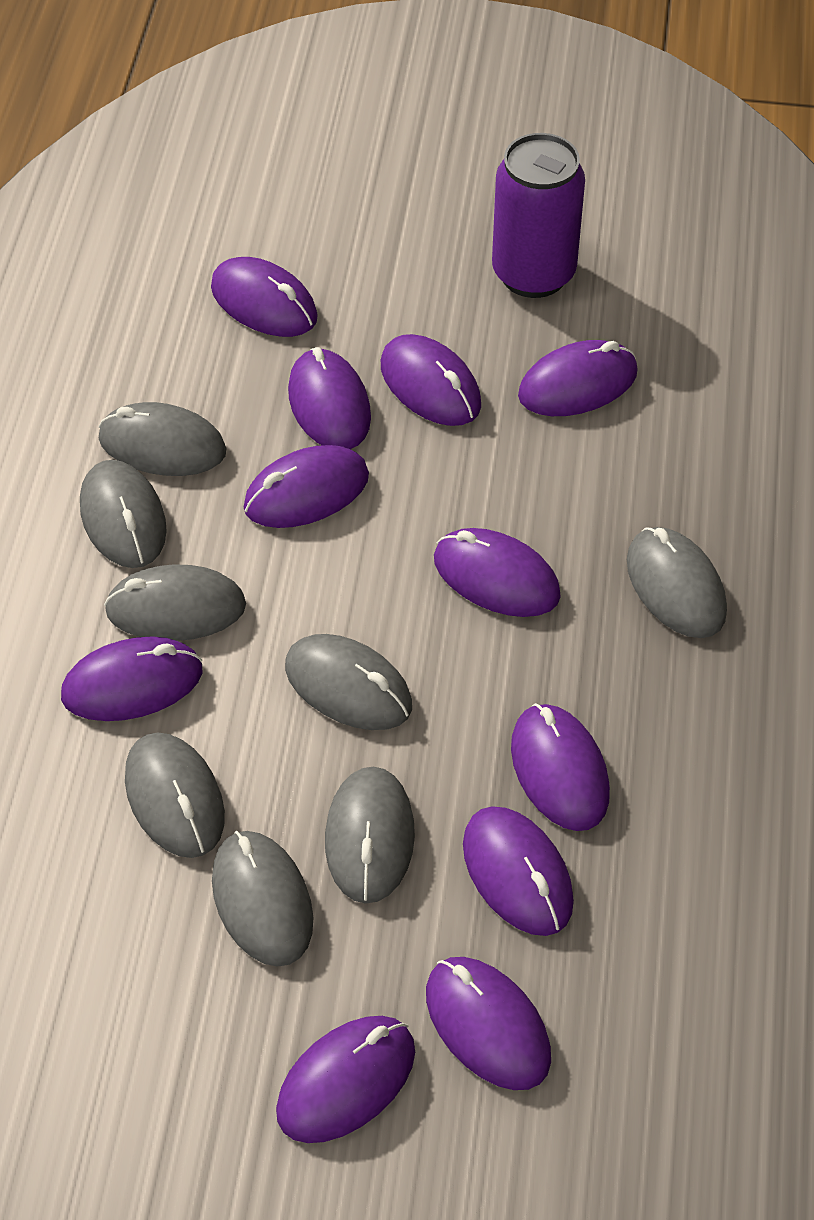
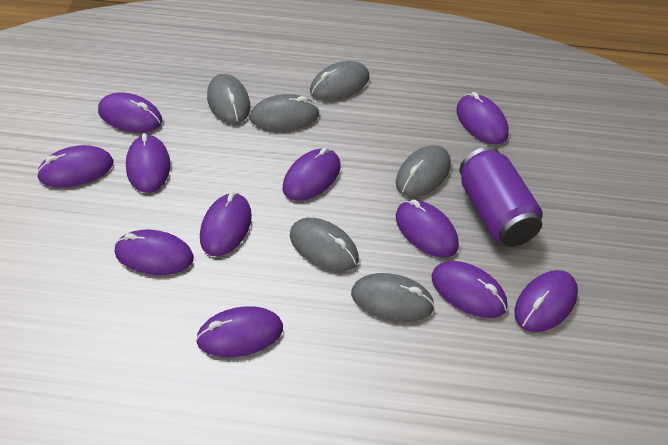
grey mouse: 8 -> 6

